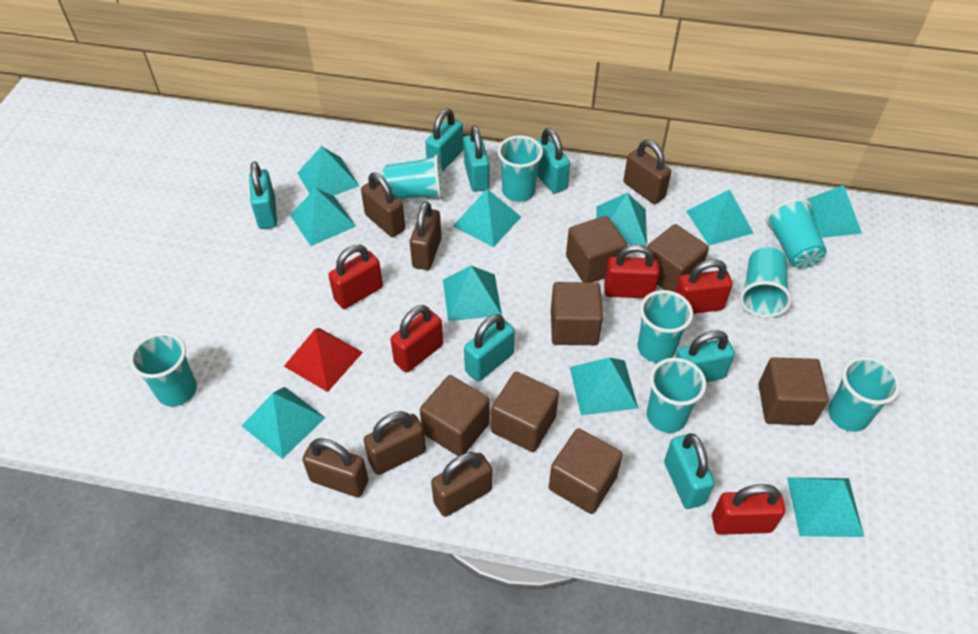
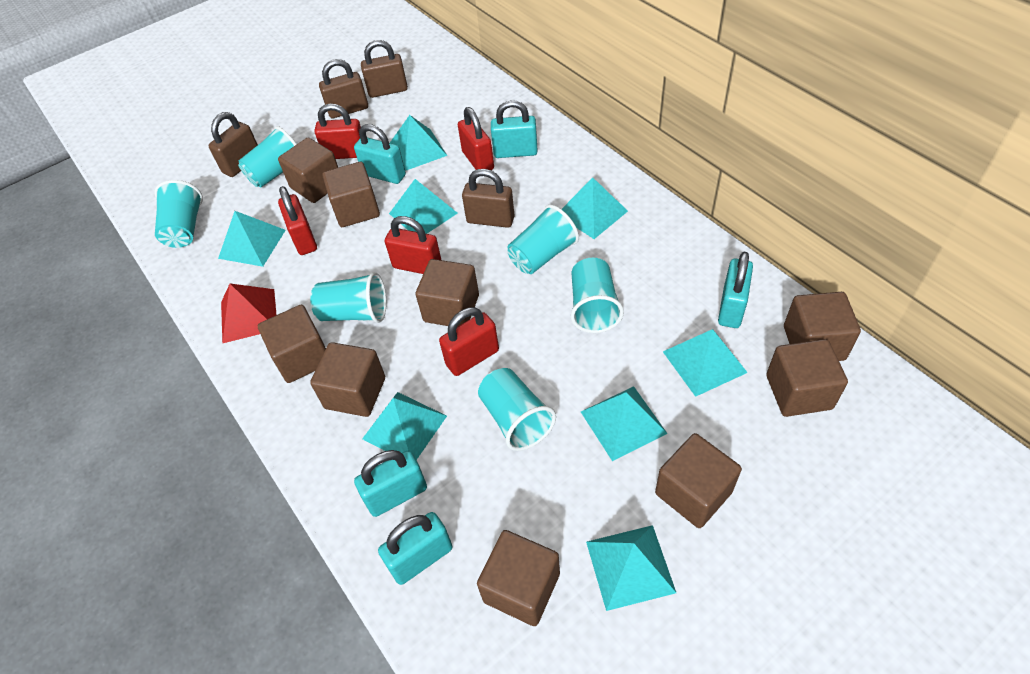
brown cube: 7 -> 9
brown padlock: 6 -> 4
turquoise cup: 8 -> 6
turquoise padlock: 7 -> 5
turquoise pyramid: 10 -> 8

